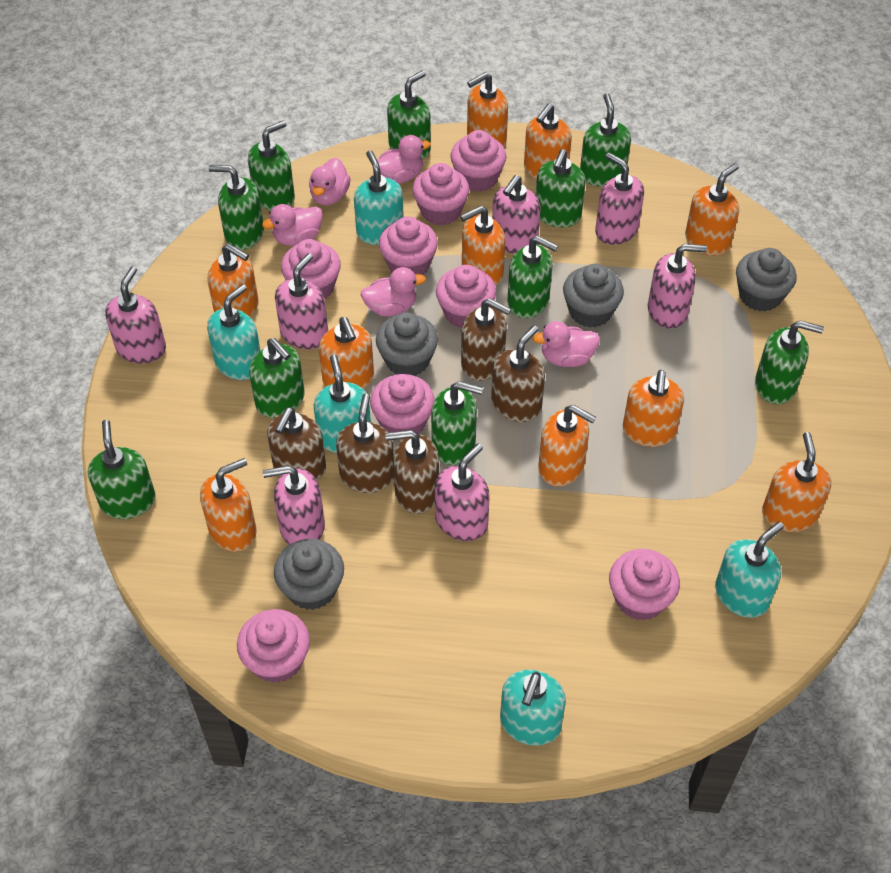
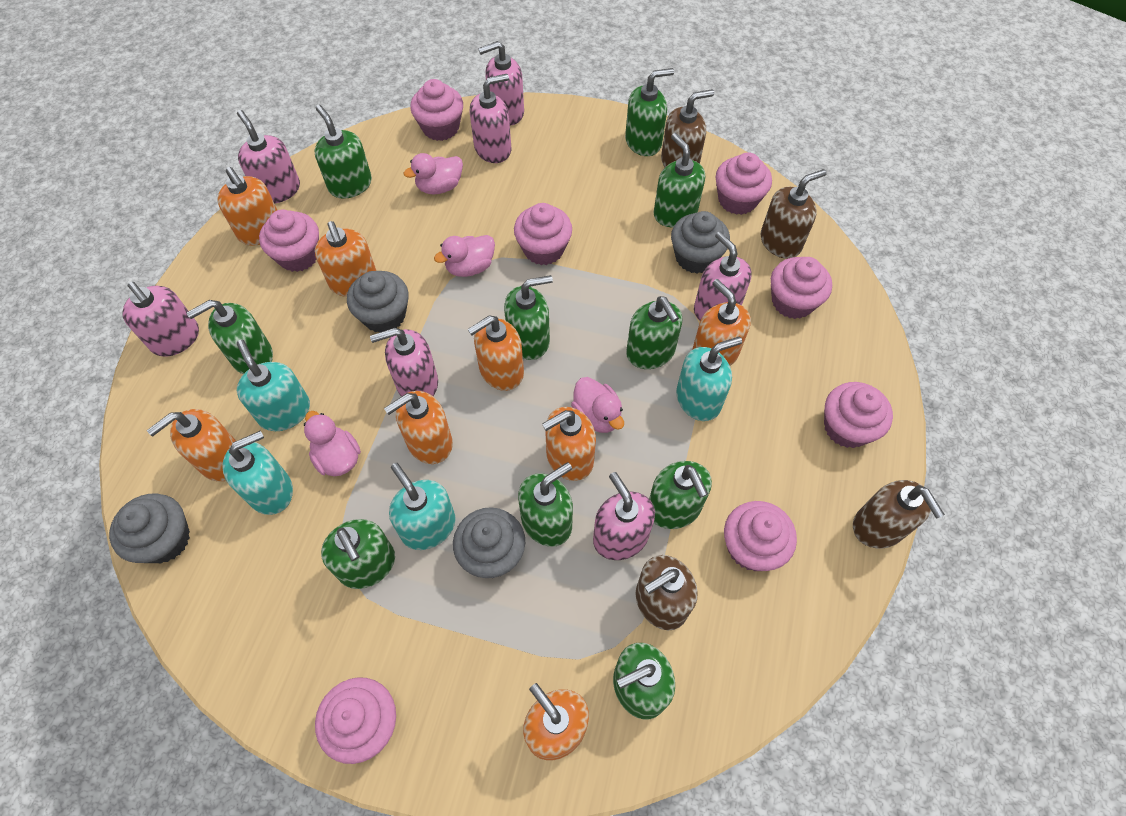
brown soap dispenser: 5 -> 4
orange soap dispenser: 10 -> 8
pink duck: 5 -> 4
turquoise soap dispenser: 5 -> 4

